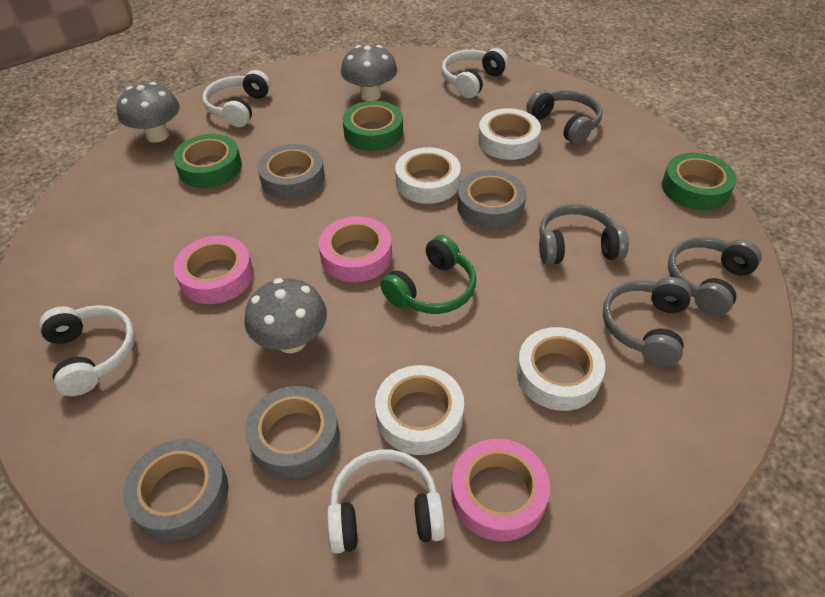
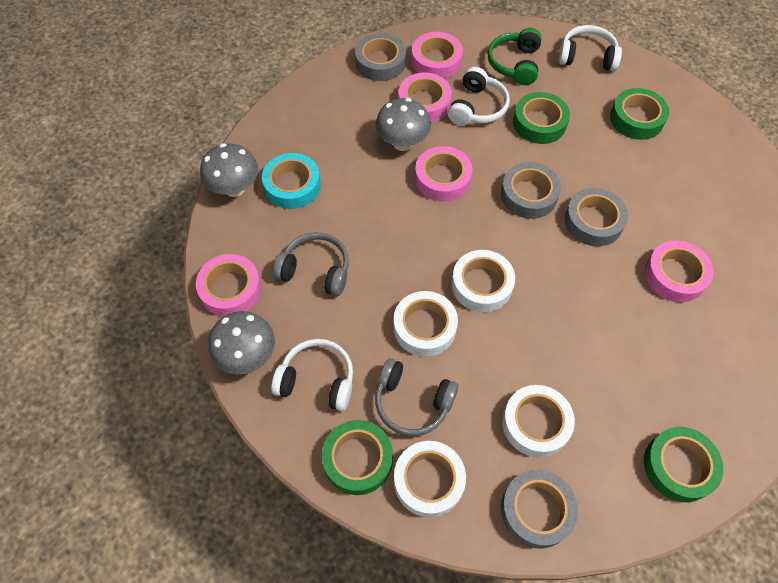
green tape: 3 -> 4
grey headphones: 4 -> 2
pink tape: 3 -> 5
turquoise tape: 0 -> 1
white headphones: 4 -> 3

